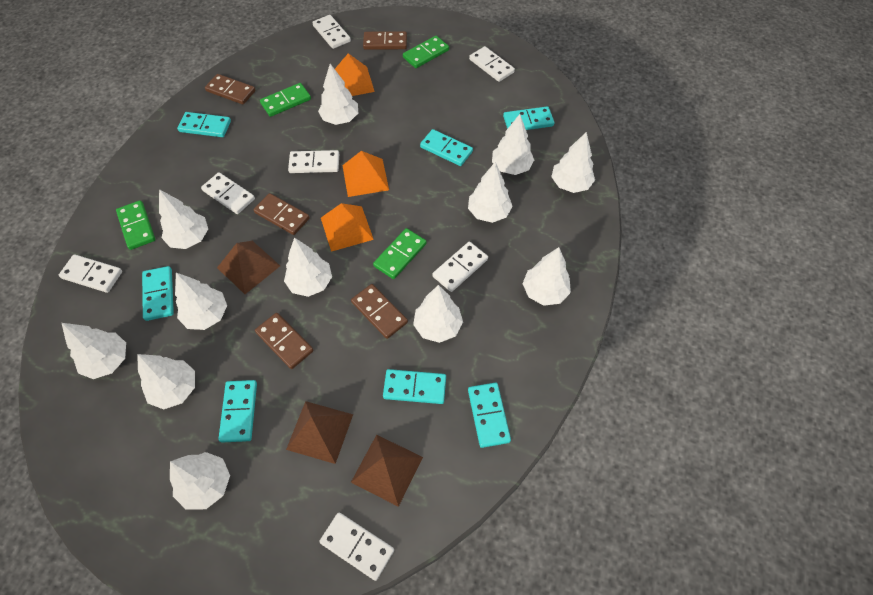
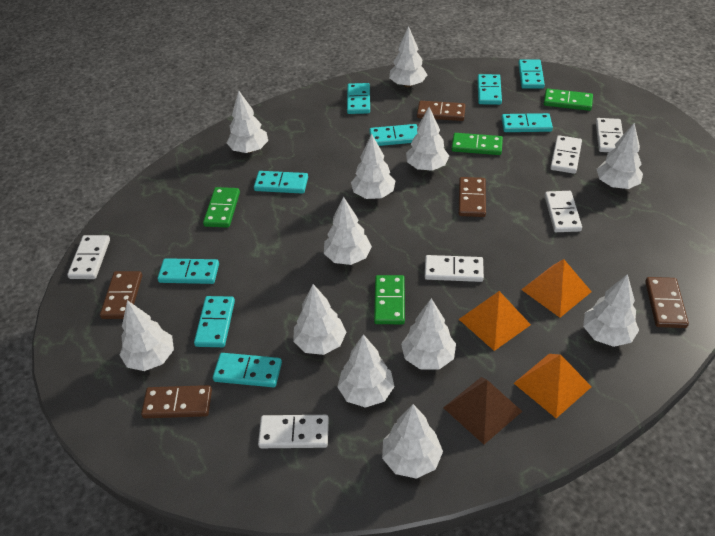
brown pyramid: 3 -> 1
turquoise domino: 7 -> 9
white domino: 7 -> 6

